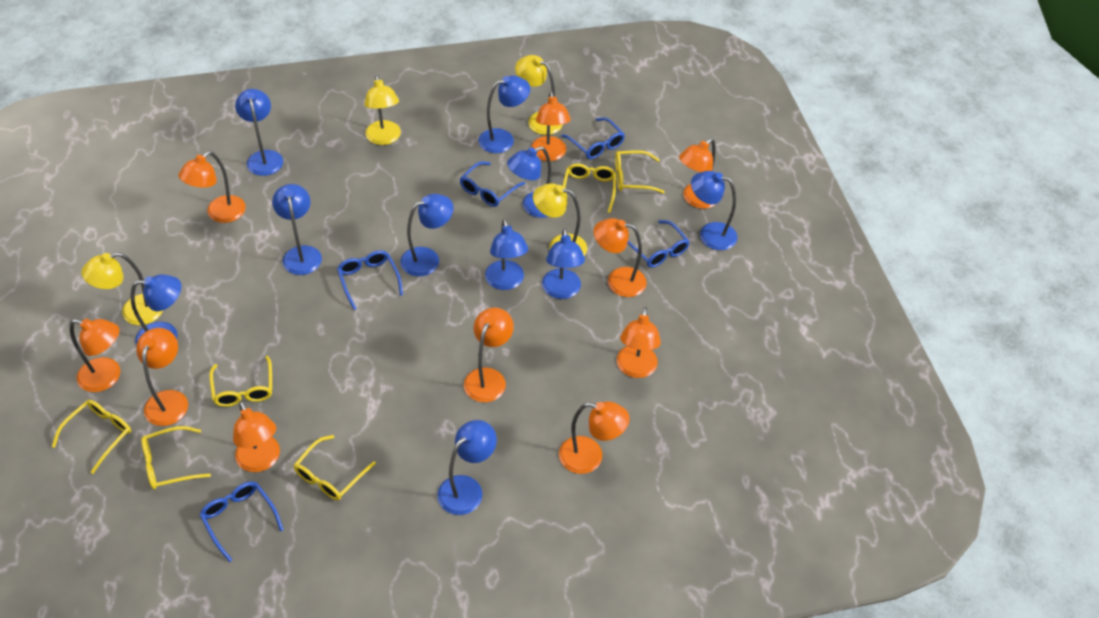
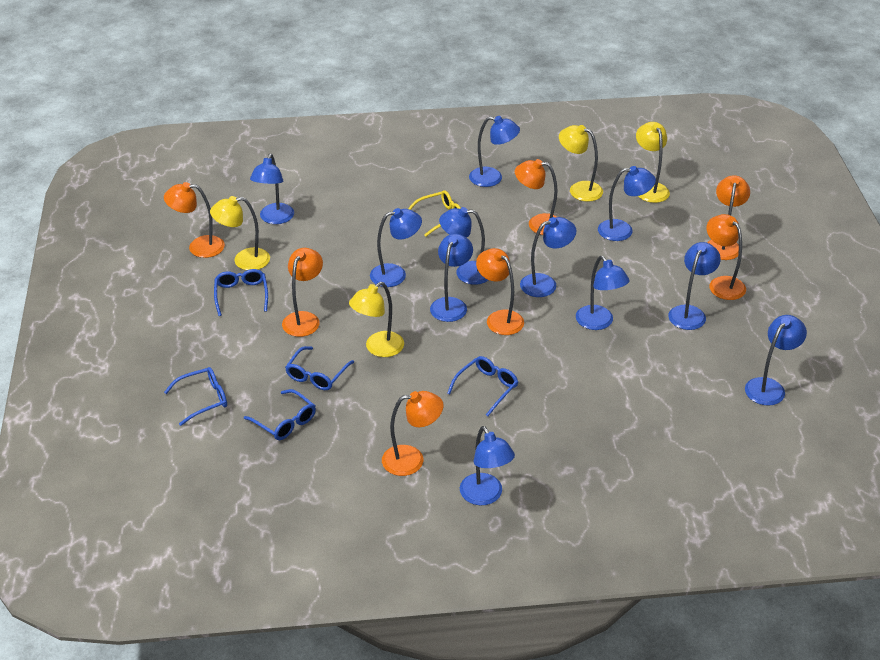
blue lamp: 10 -> 11
orange lamp: 10 -> 7
yellow glasses: 6 -> 1

